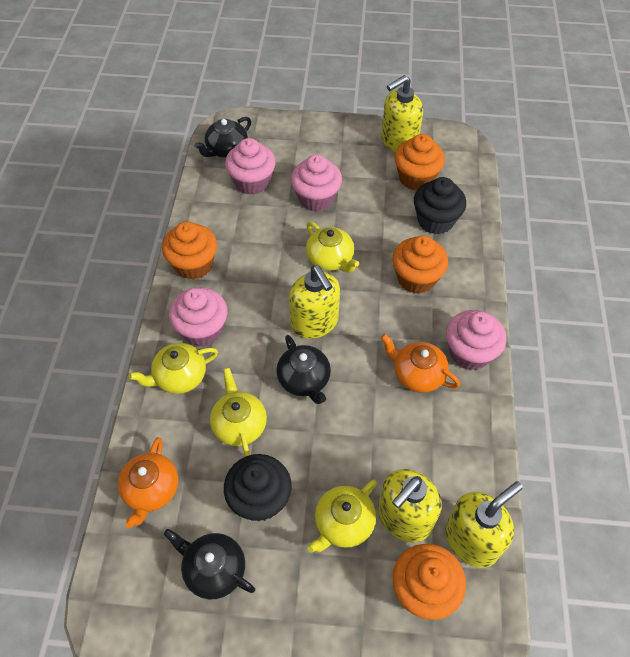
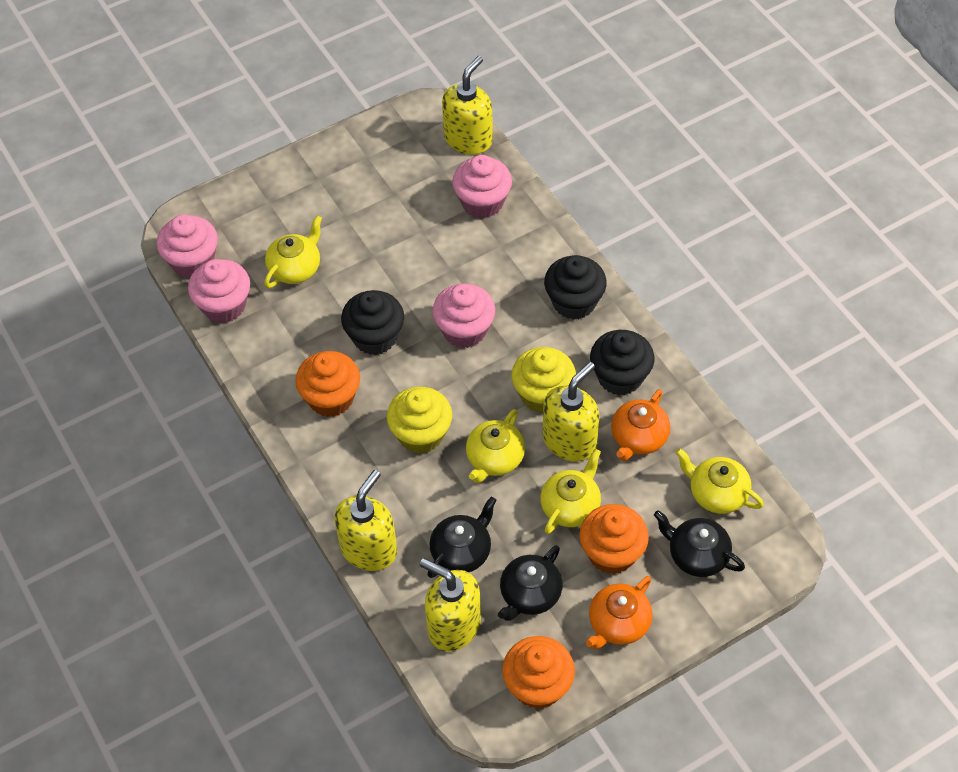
black cupcake: 2 -> 3
orange cupcake: 4 -> 3
yellow cupcake: 0 -> 2

